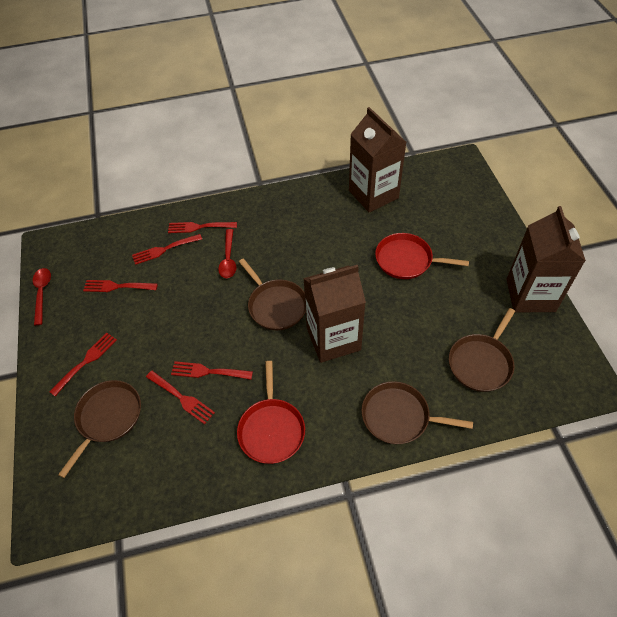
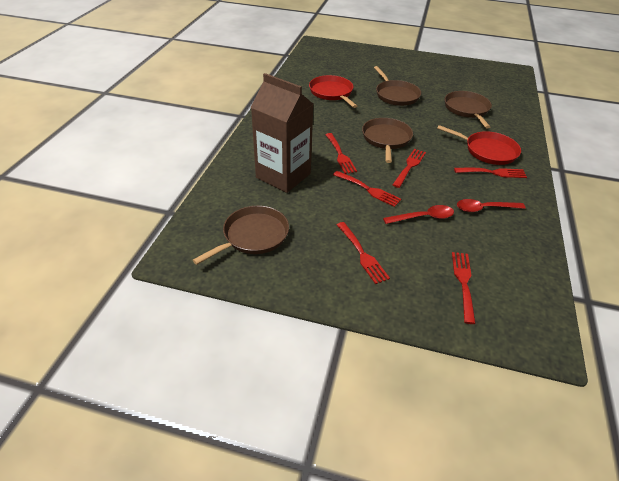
brown carton: 3 -> 1

